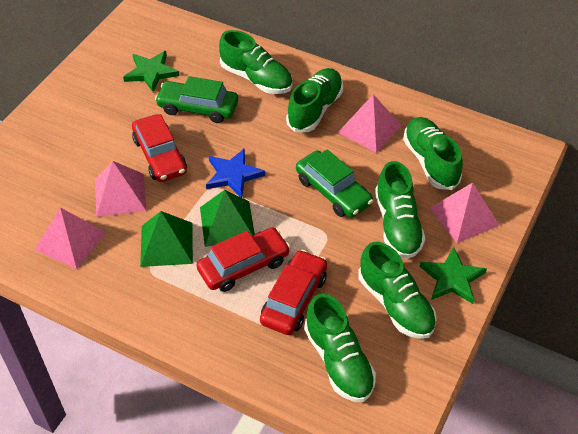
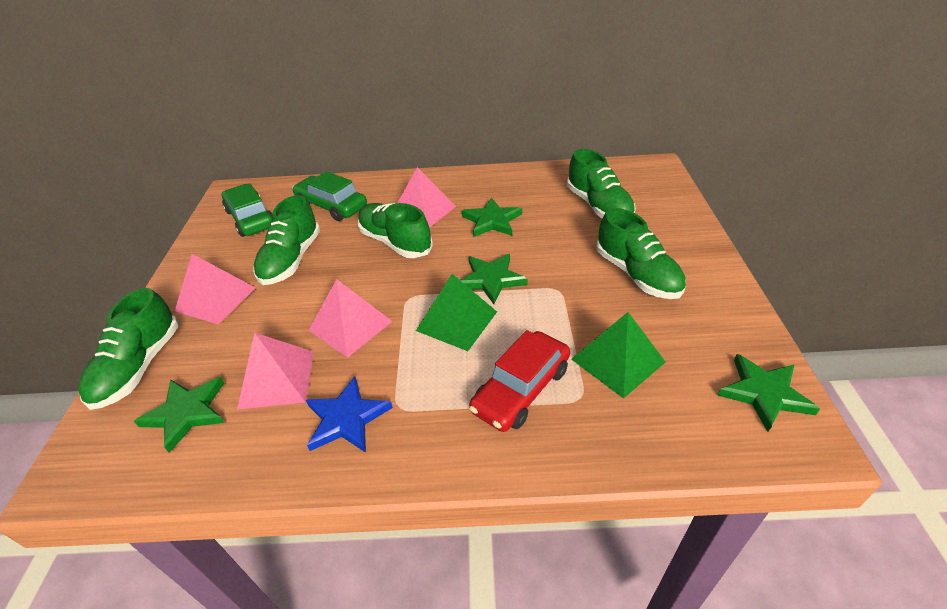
green shoe: 6 -> 5
green star: 2 -> 4
red car: 3 -> 1

